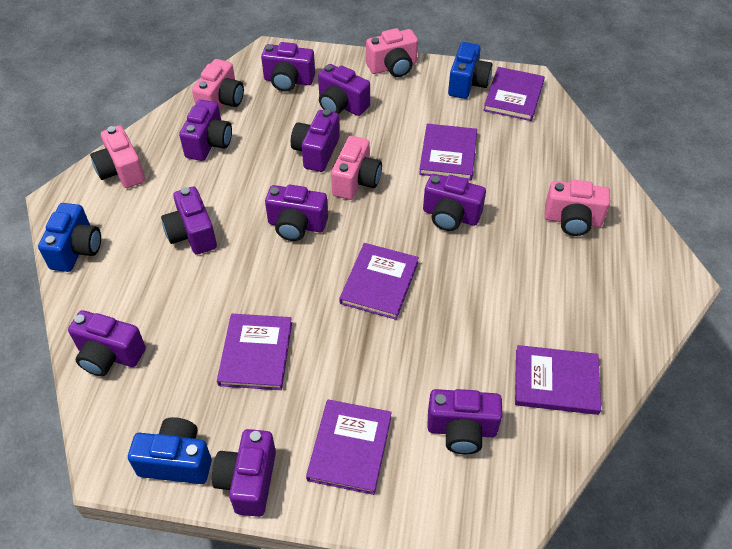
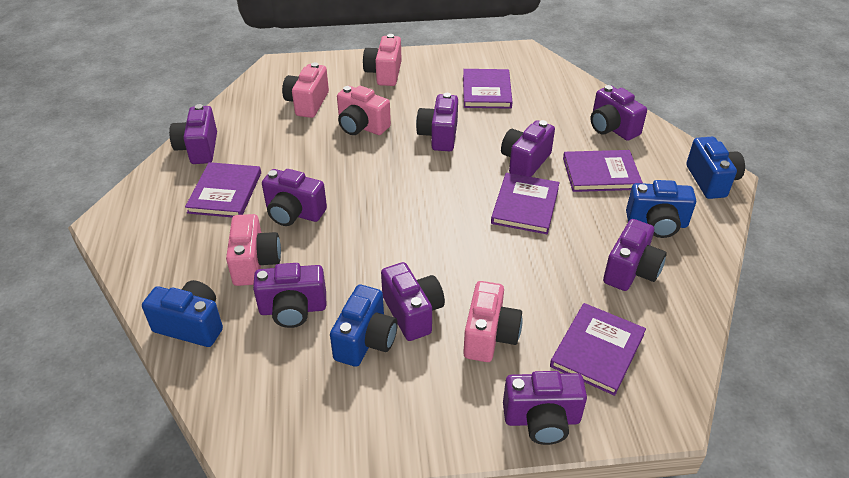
blue camera: 3 -> 4
purple book: 6 -> 5
purple camera: 10 -> 9

